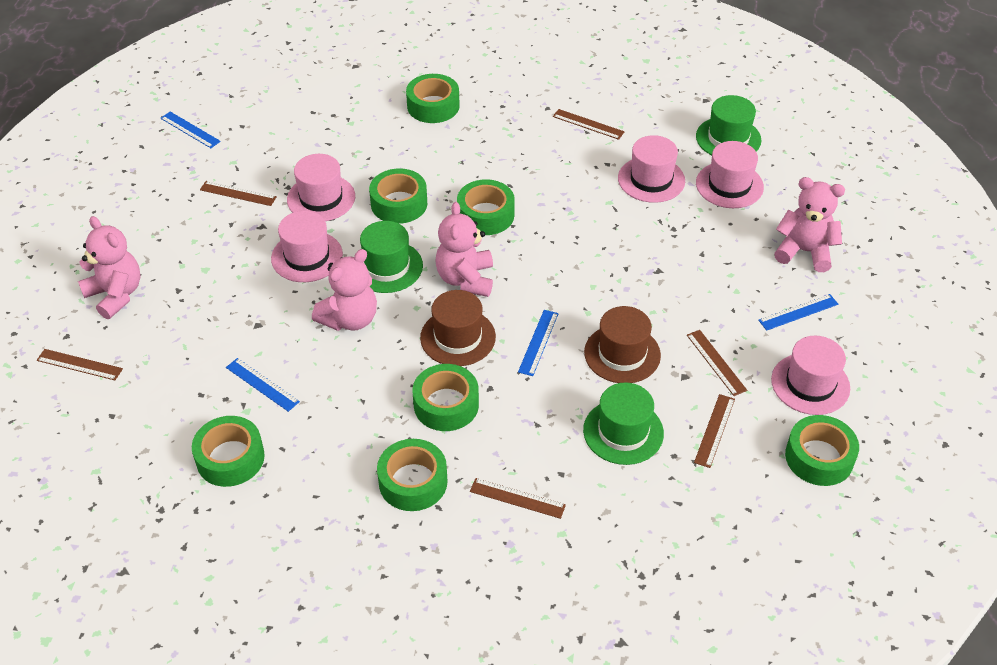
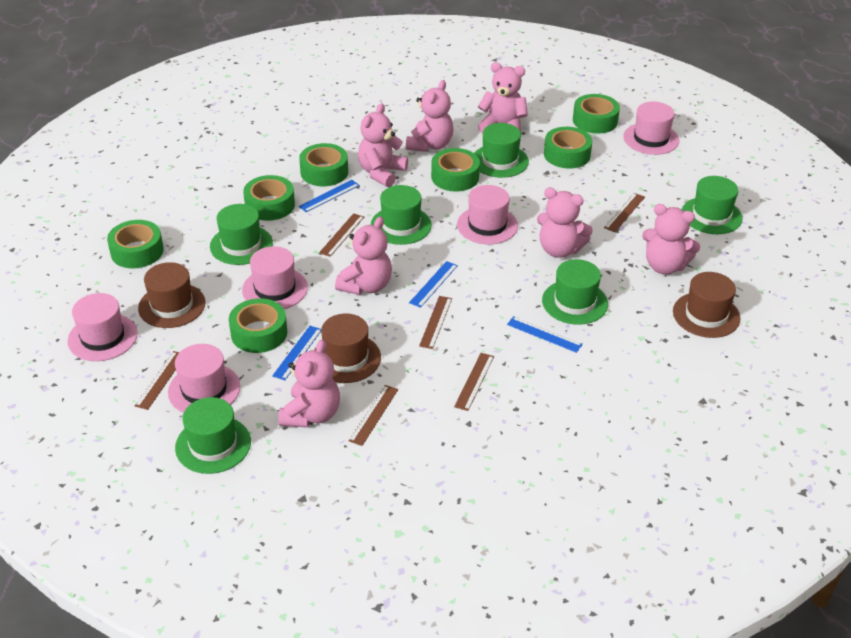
brown hat: 2 -> 3
green hat: 3 -> 6
pink teddy bear: 4 -> 7

